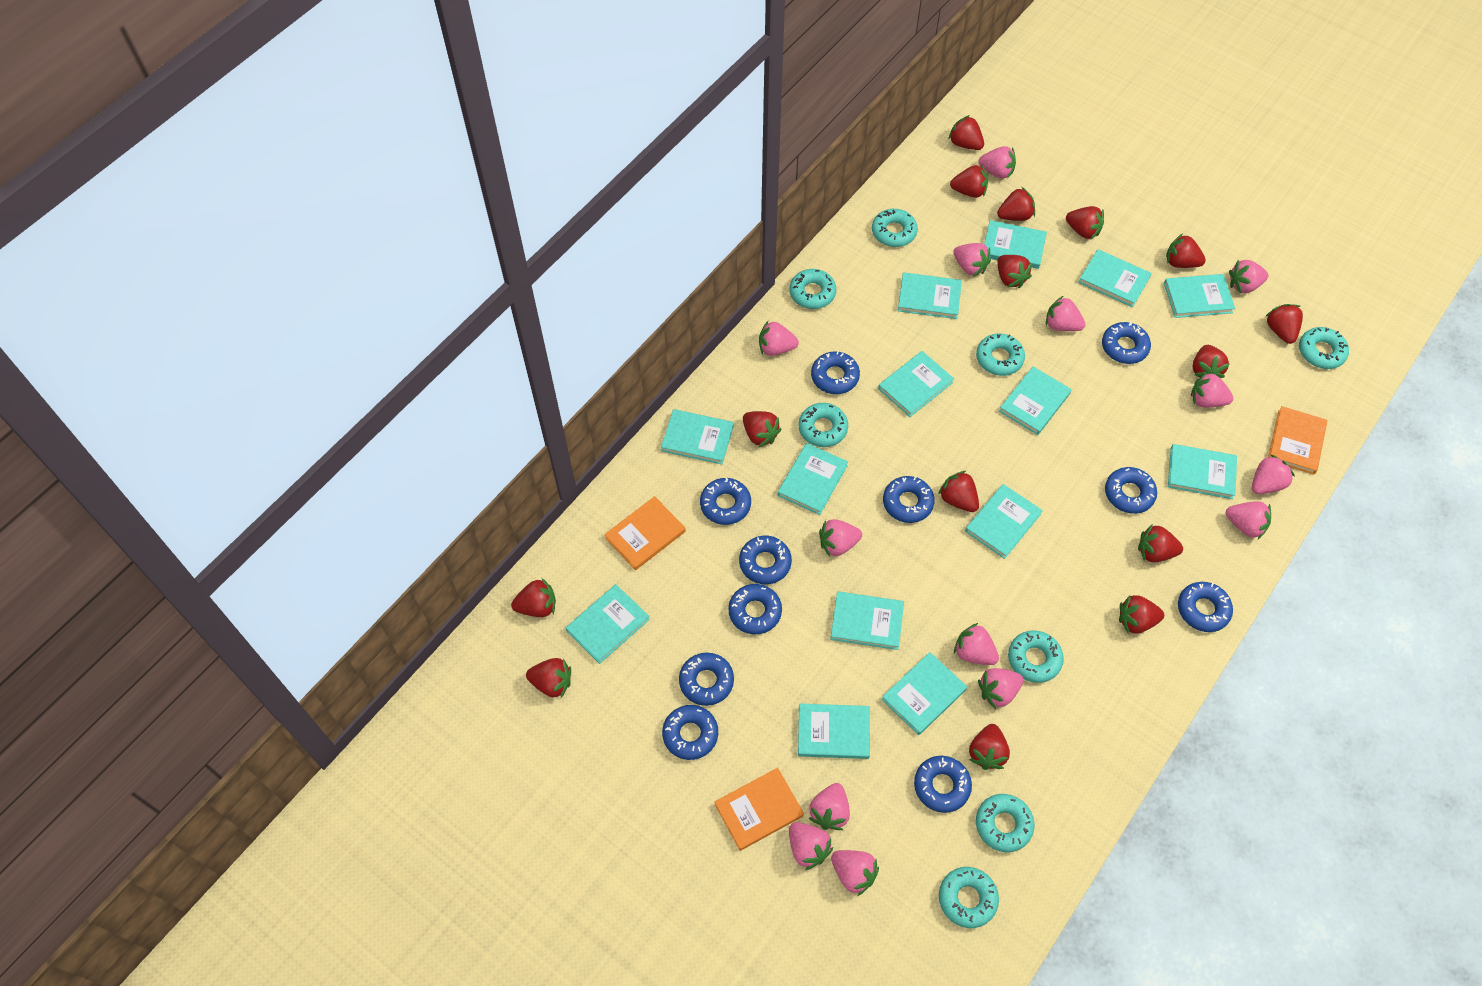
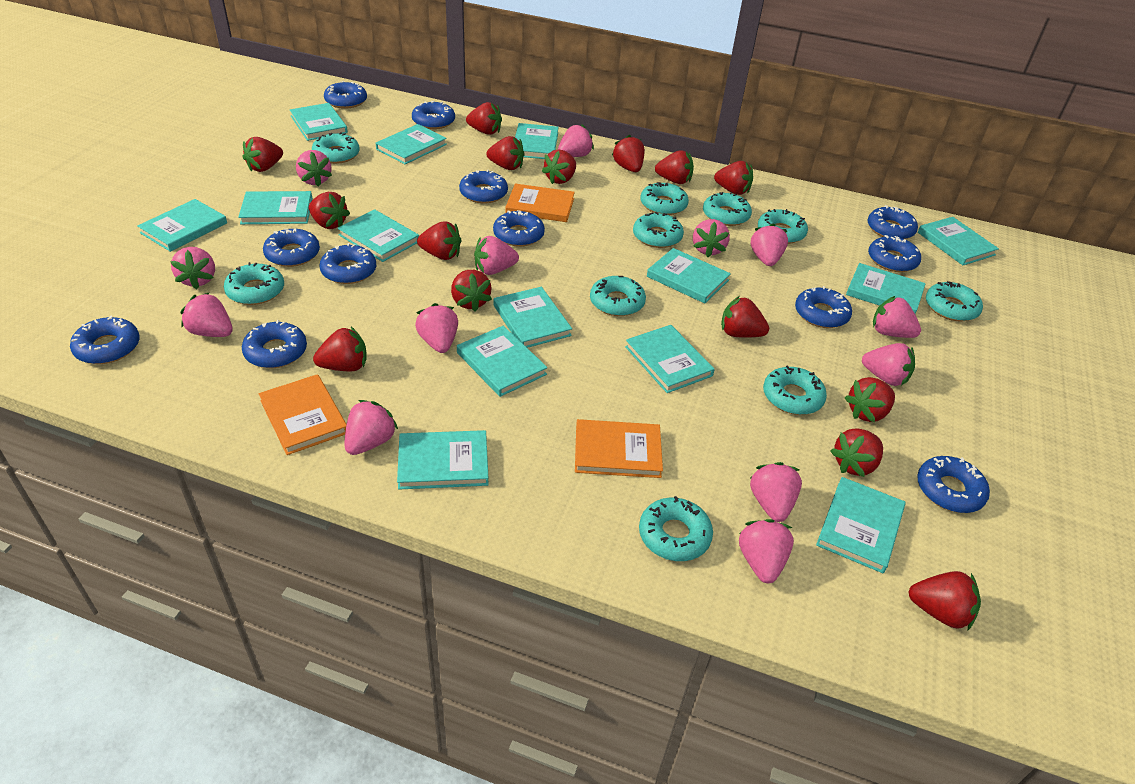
blue donut: 11 -> 12
pink strawberry: 14 -> 13
turquoise donut: 8 -> 10

